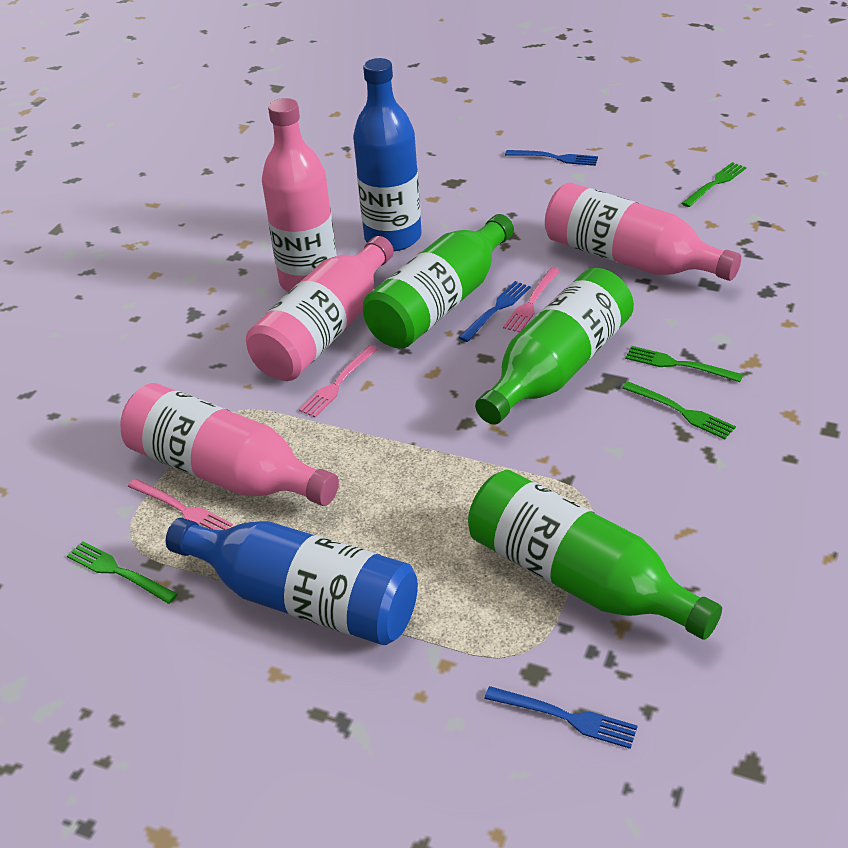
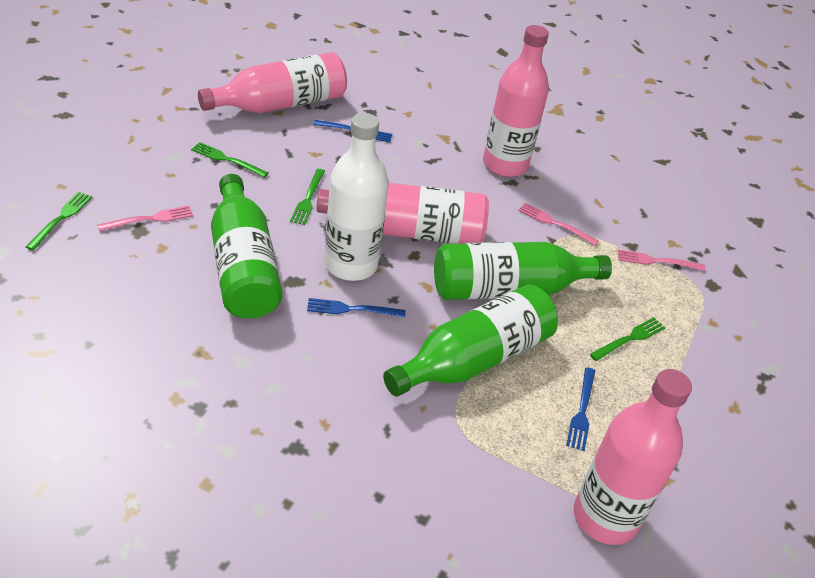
blue bottle: 2 -> 0
white bottle: 0 -> 1

